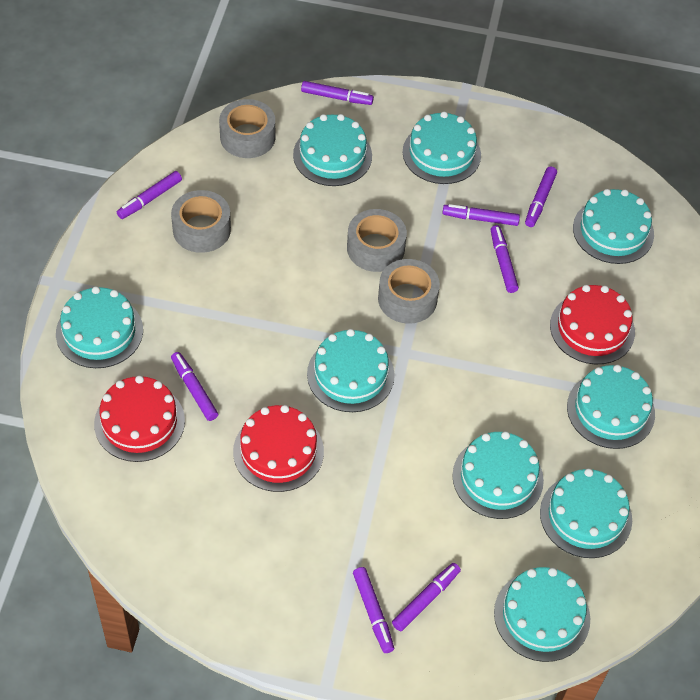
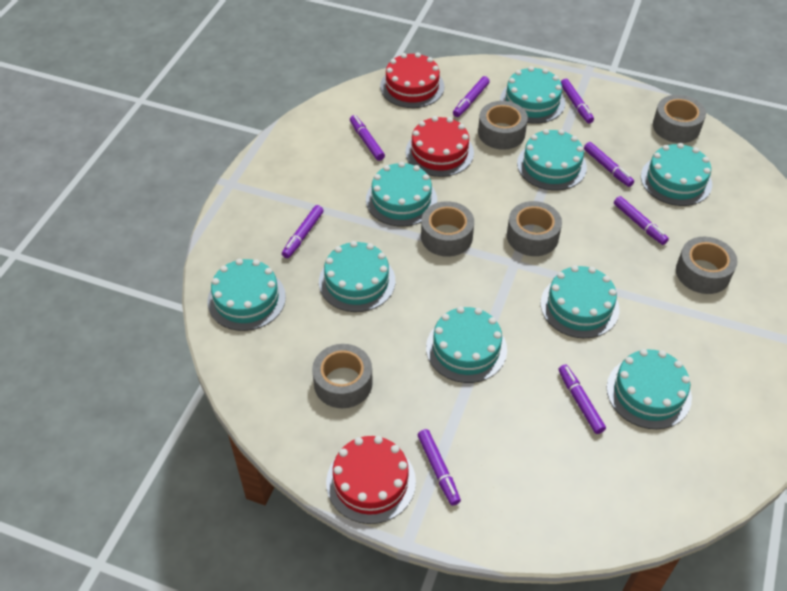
grey tape: 4 -> 6

